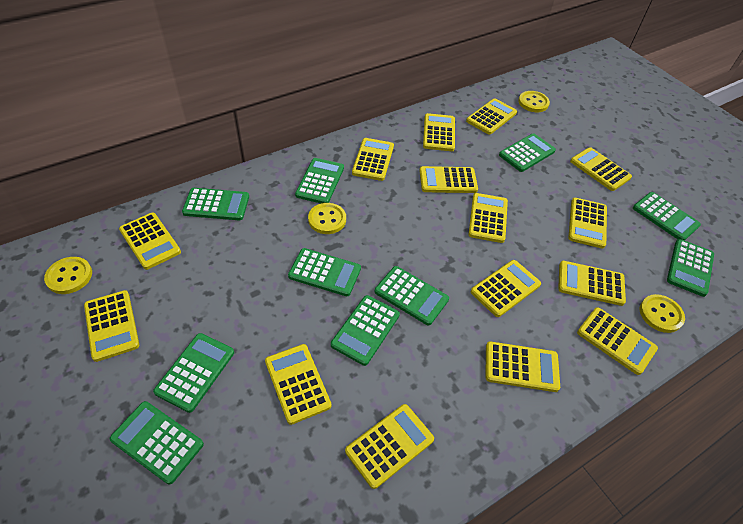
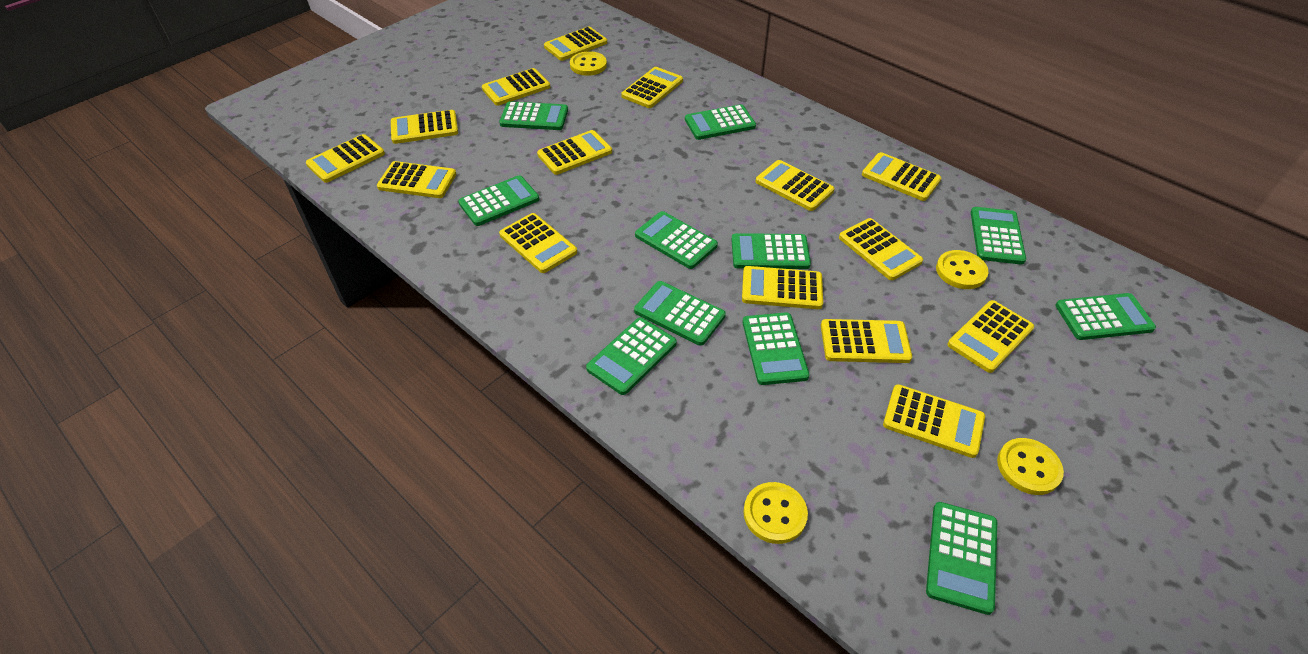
green calculator: 10 -> 11

